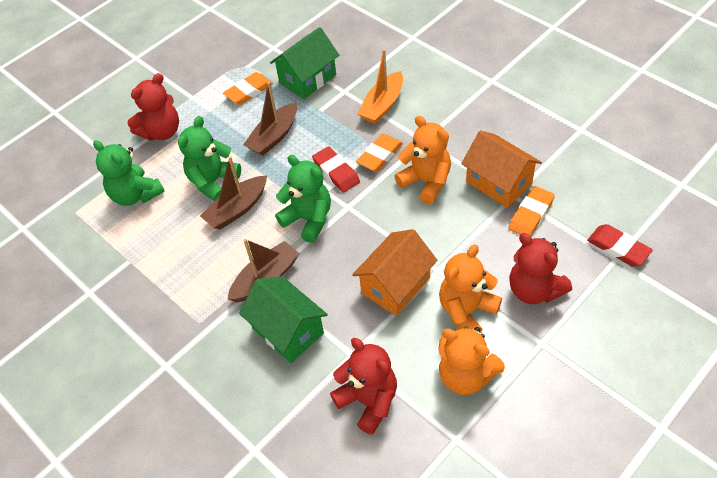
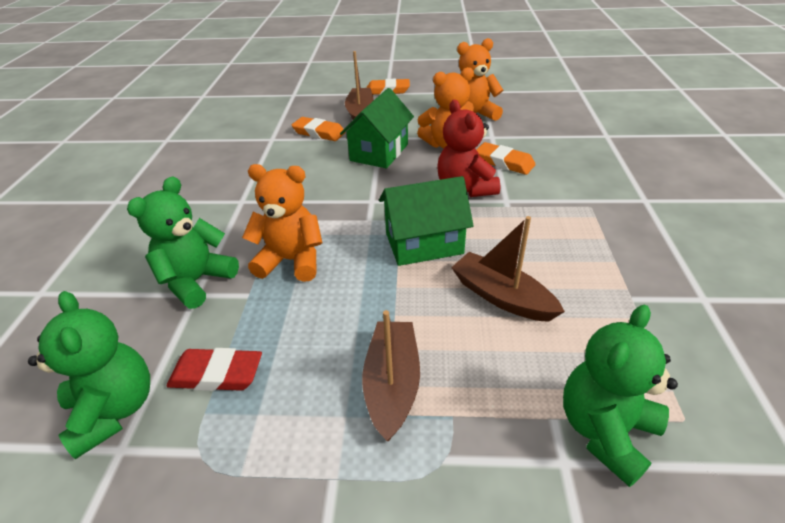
orange boat: 1 -> 0
orange house: 2 -> 0
red eraser: 2 -> 1
red teddy bear: 3 -> 1

